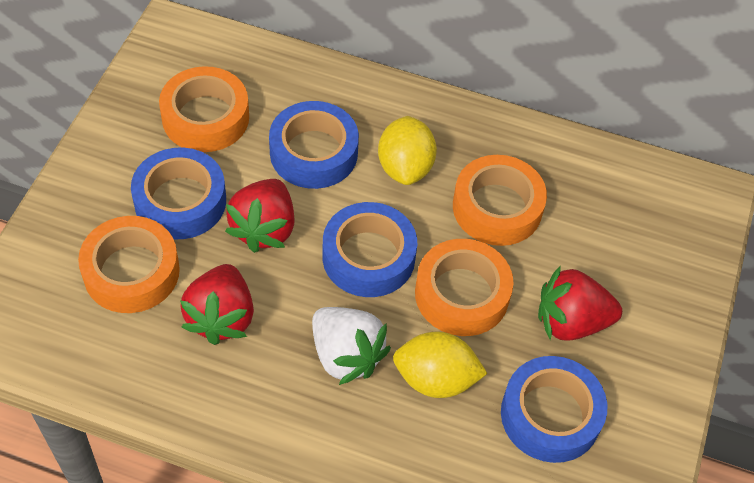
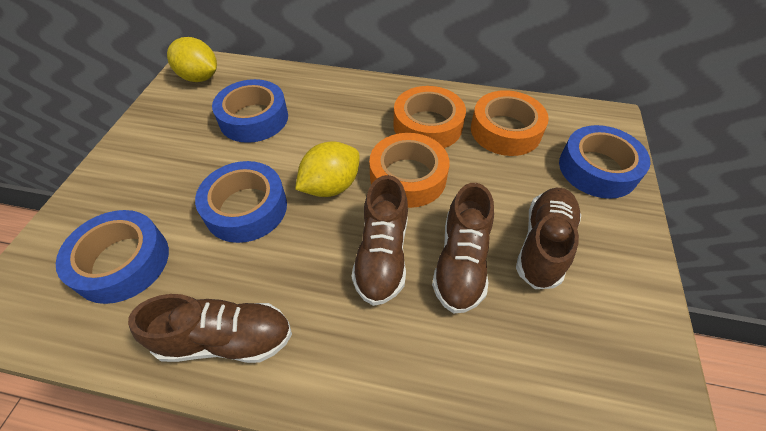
brown shoe: 0 -> 4
orange tape: 4 -> 3
red strawberry: 3 -> 0
white strawberry: 1 -> 0

